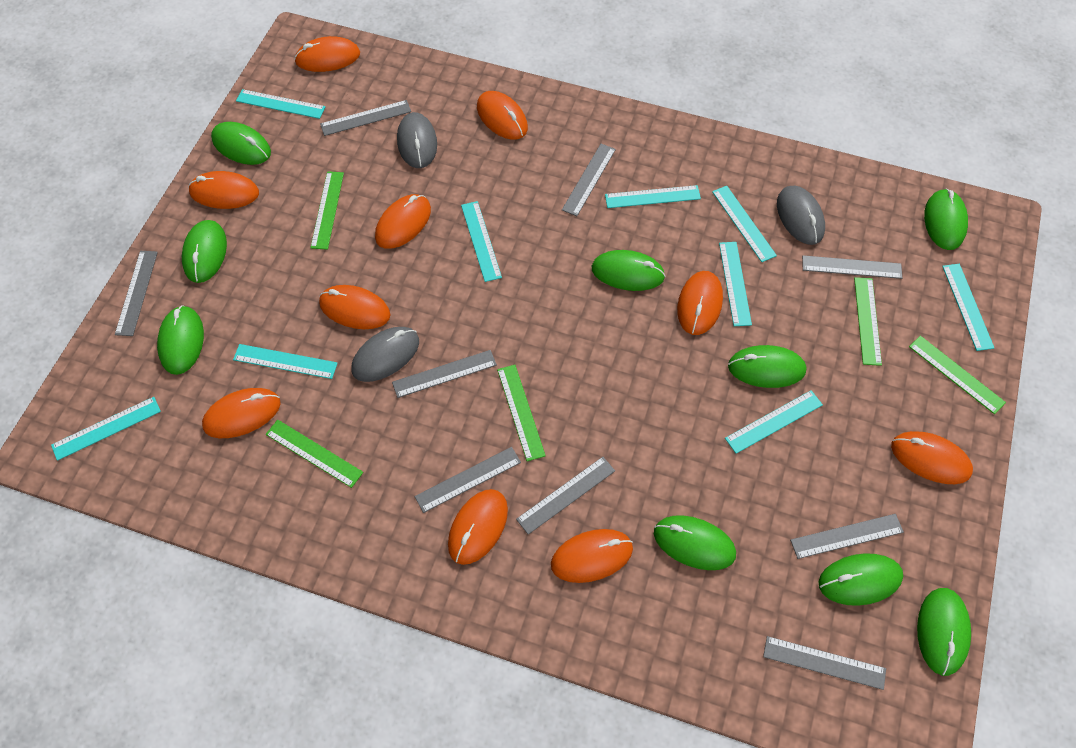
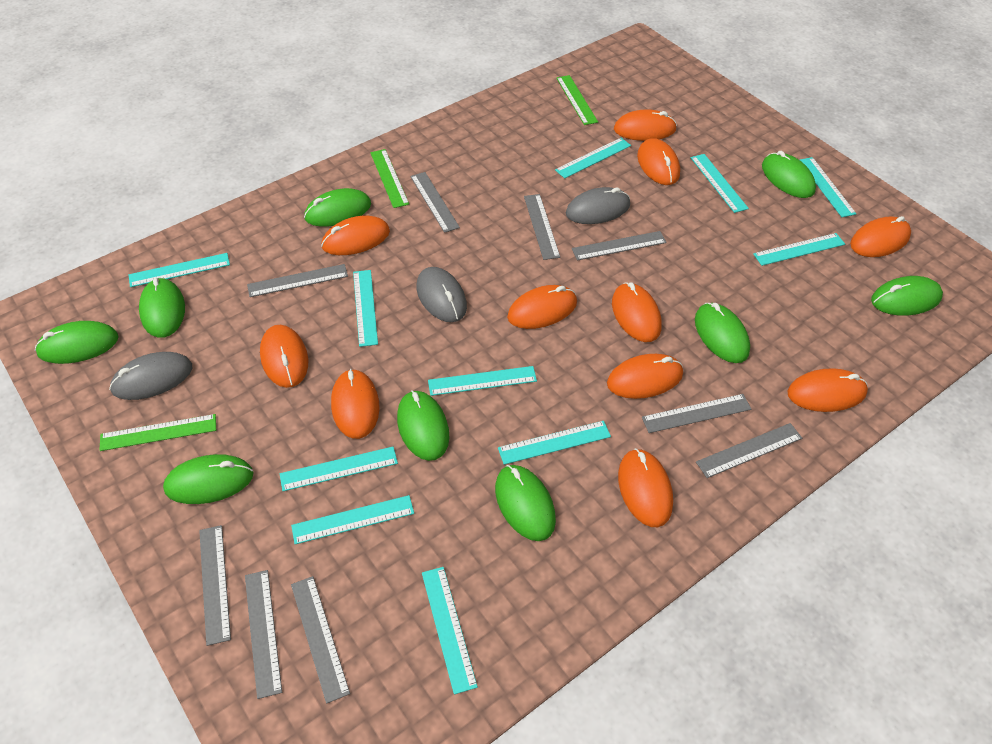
green ruler: 5 -> 3
orange mouse: 10 -> 11
turquoise ruler: 9 -> 11

